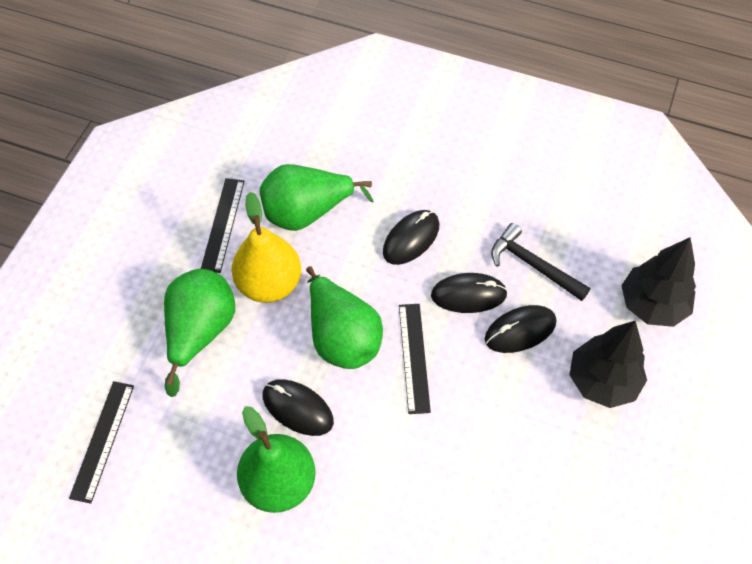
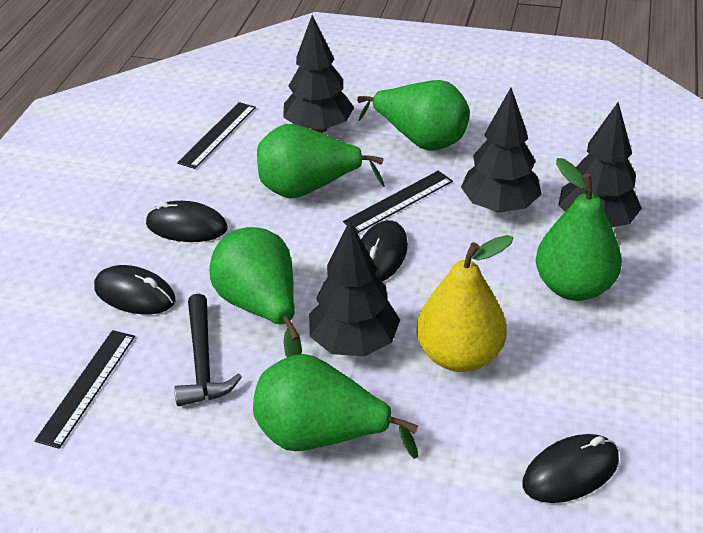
black tree: 2 -> 4
green pear: 4 -> 5

